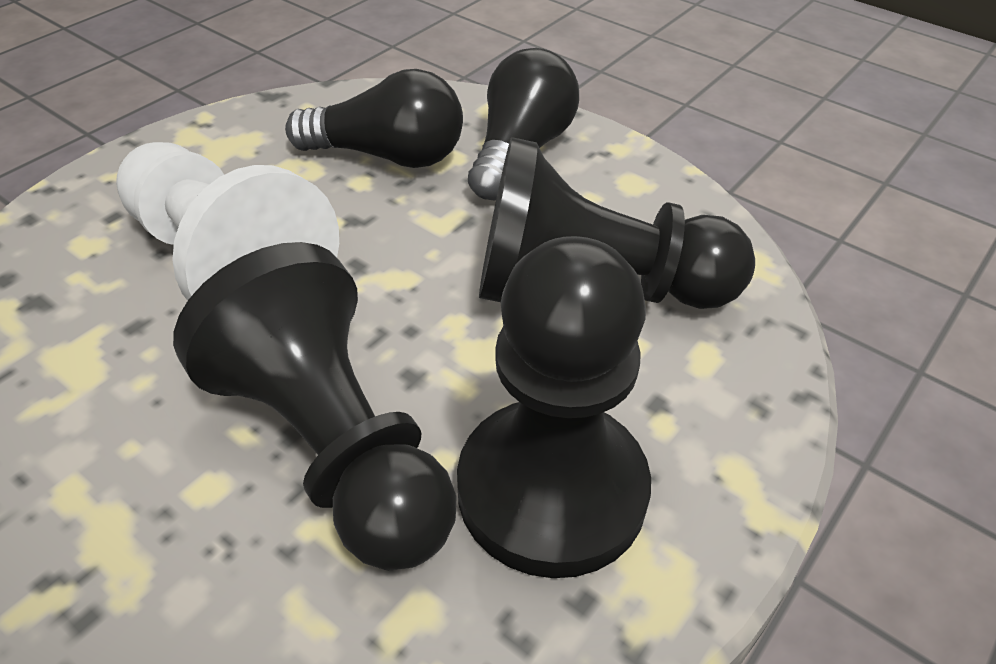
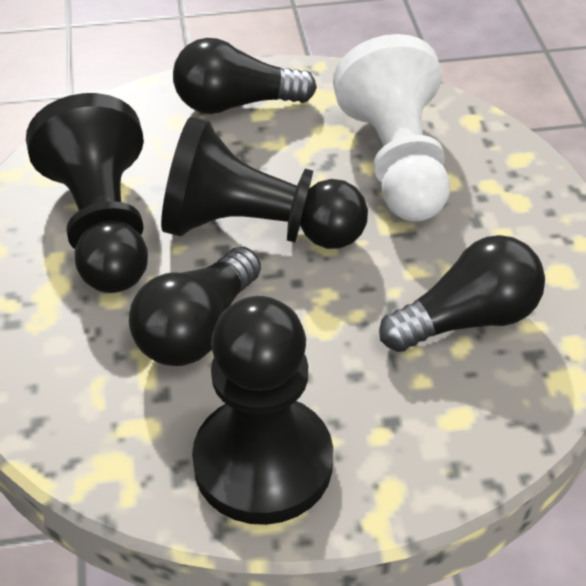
black light bulb: 2 -> 3

